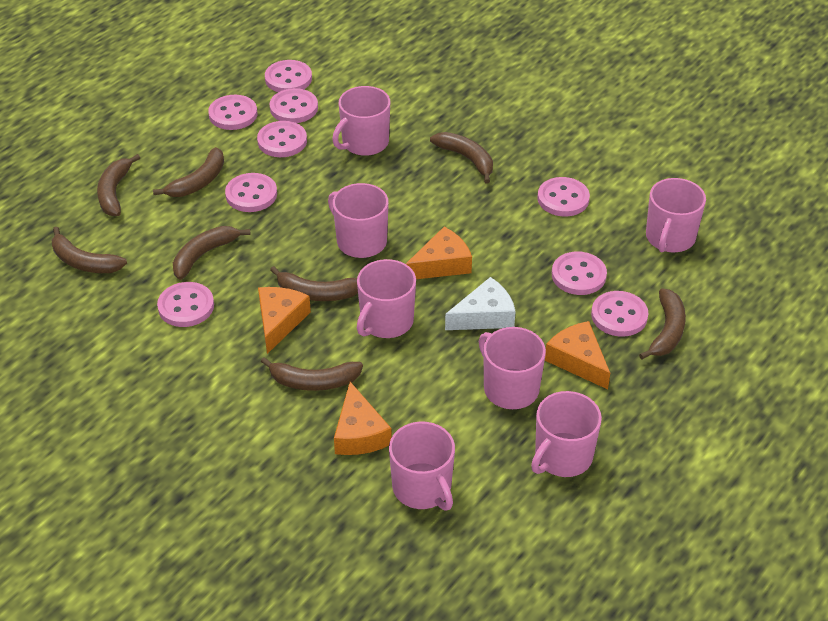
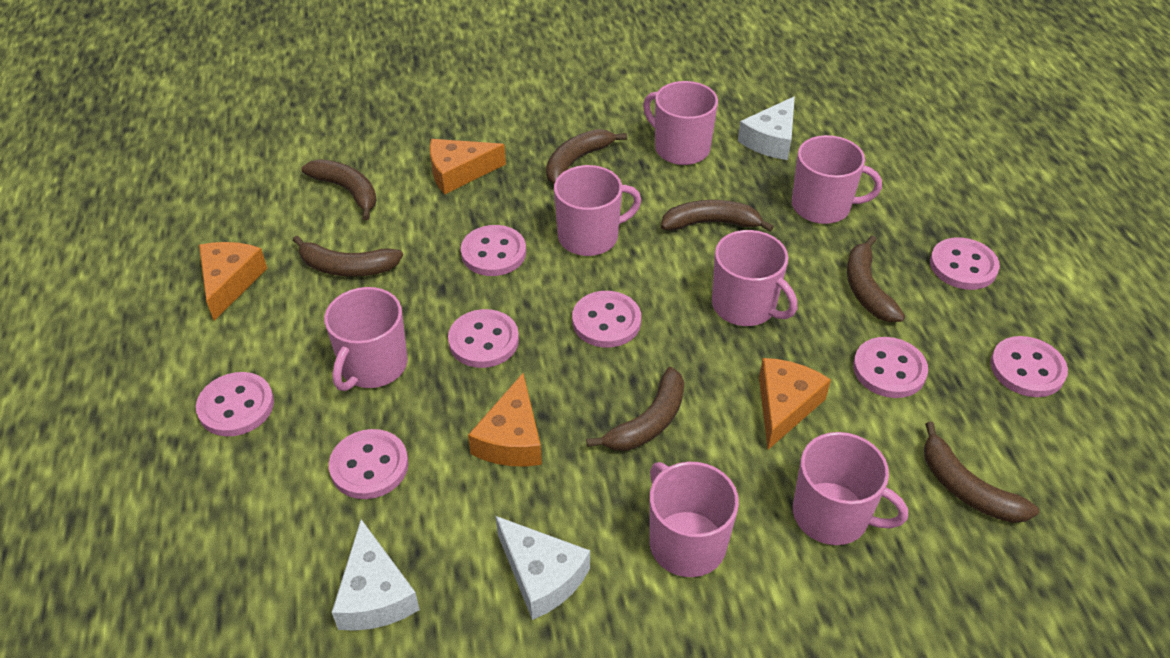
brown banana: 8 -> 7
pink button: 9 -> 8
white cheese: 1 -> 3

